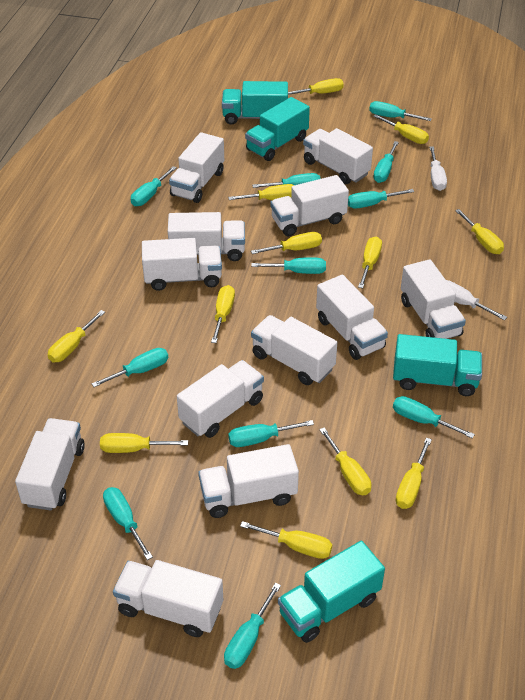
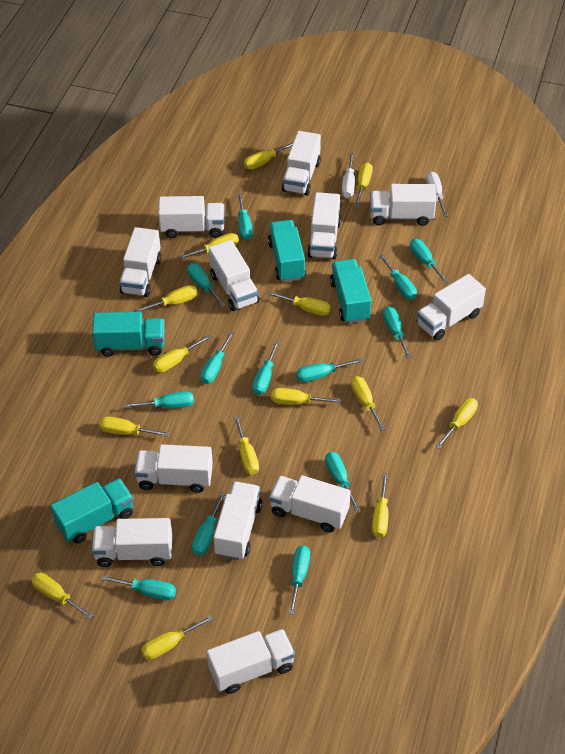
turquoise screwdriver: 11 -> 13
yellow screwdriver: 12 -> 14

